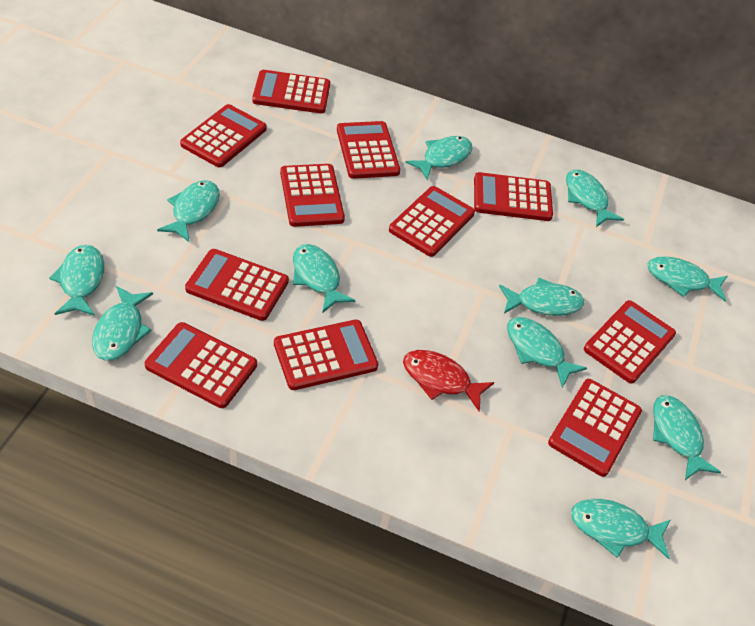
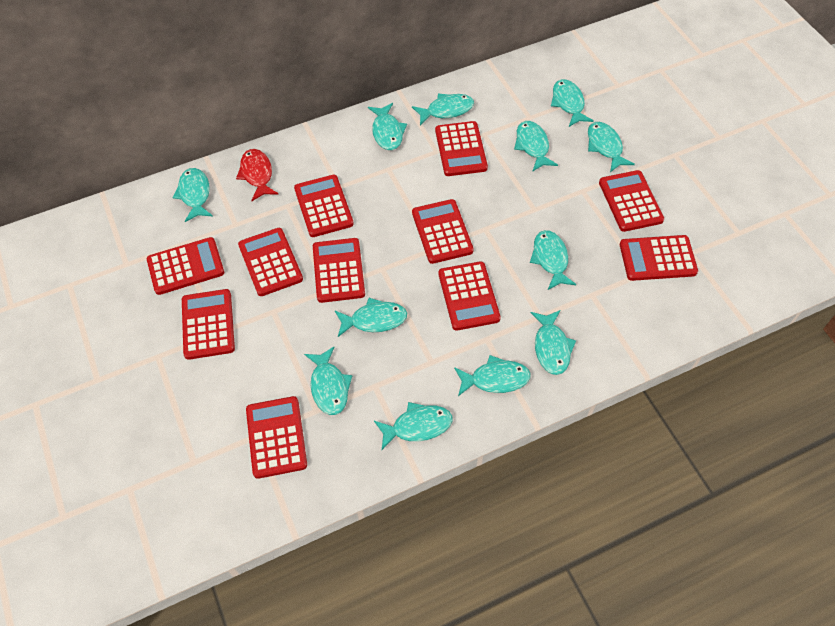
turquoise fish: 11 -> 12

